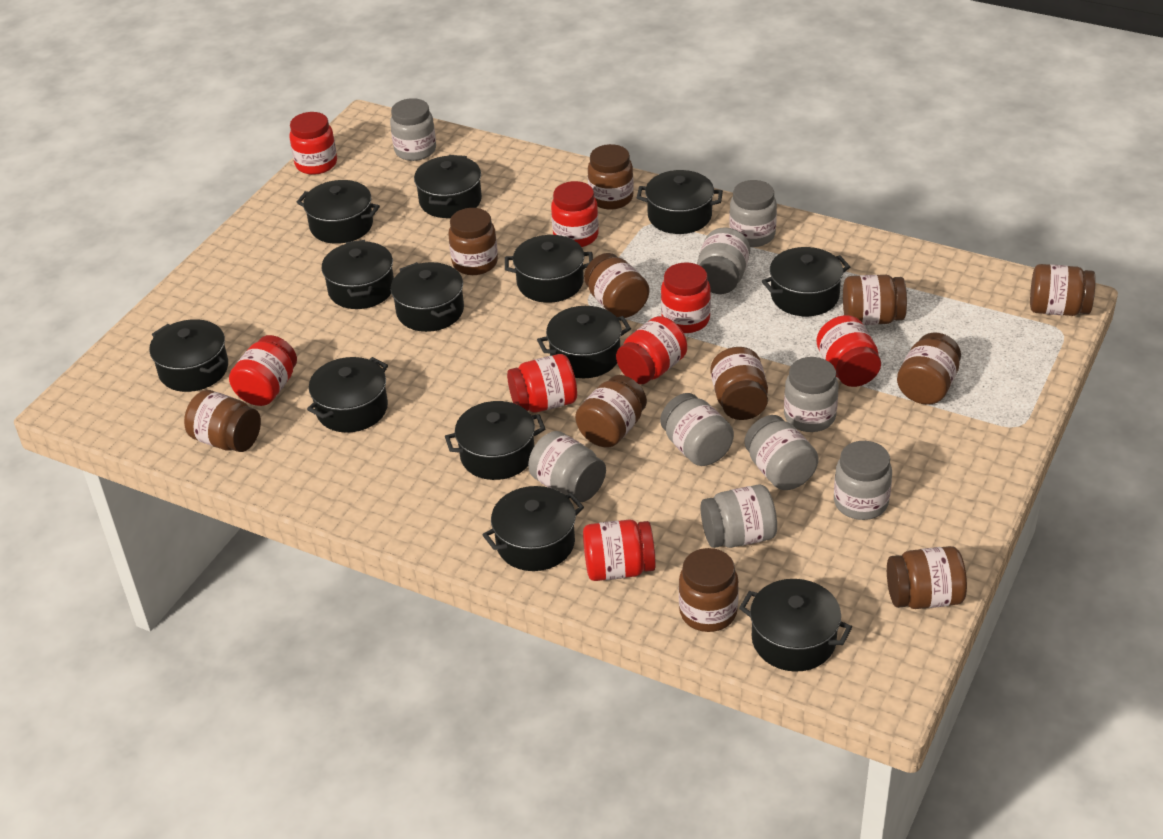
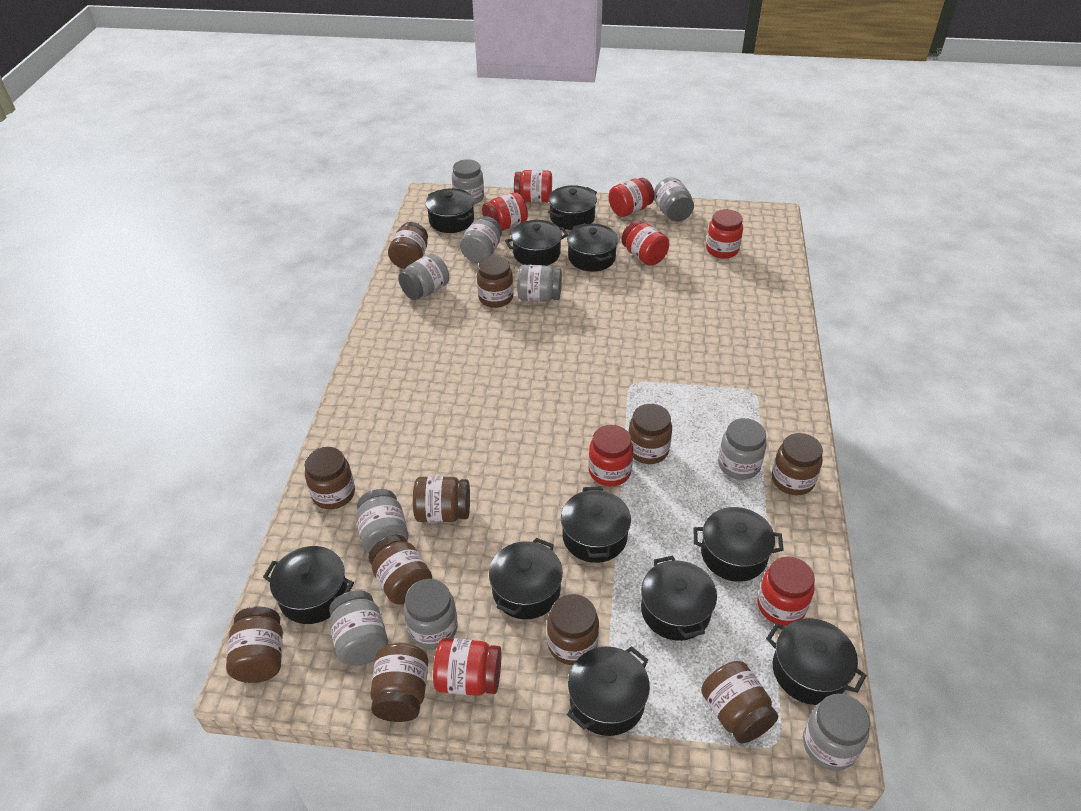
black pot: 13 -> 11
grey jar: 9 -> 10

